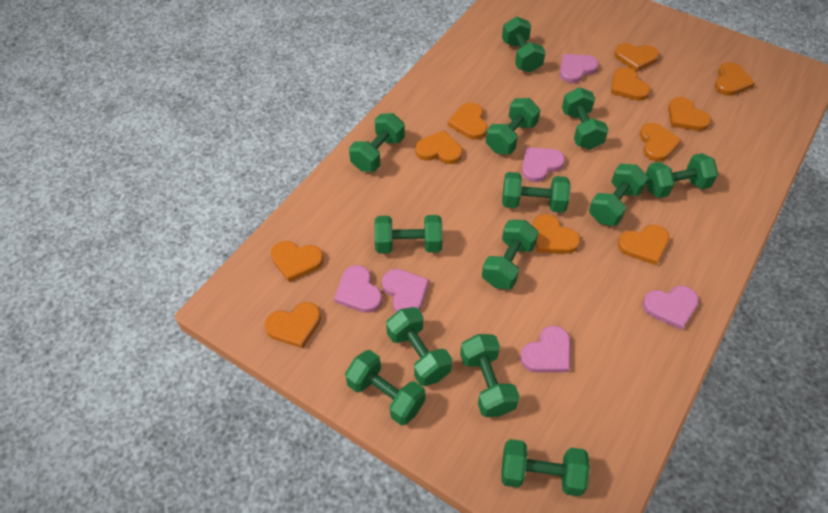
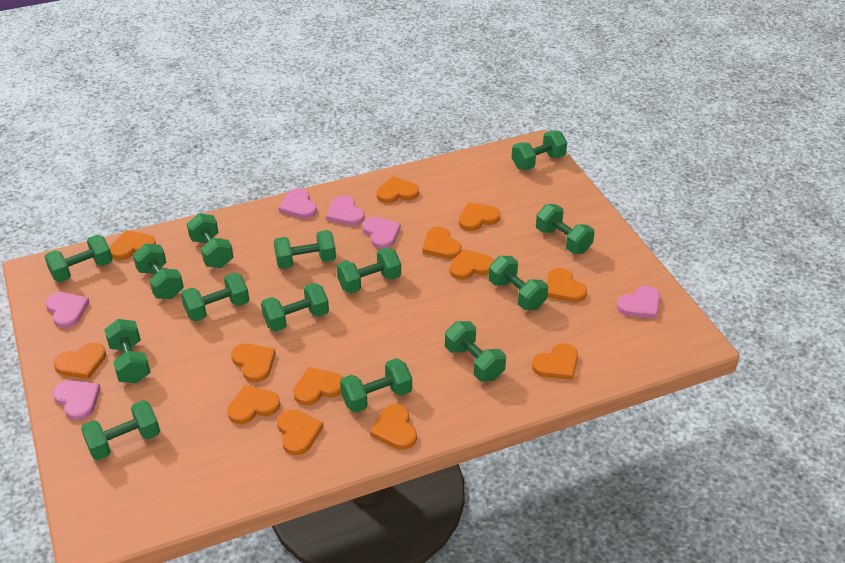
green dumbbell: 13 -> 14
orange heart: 11 -> 13

